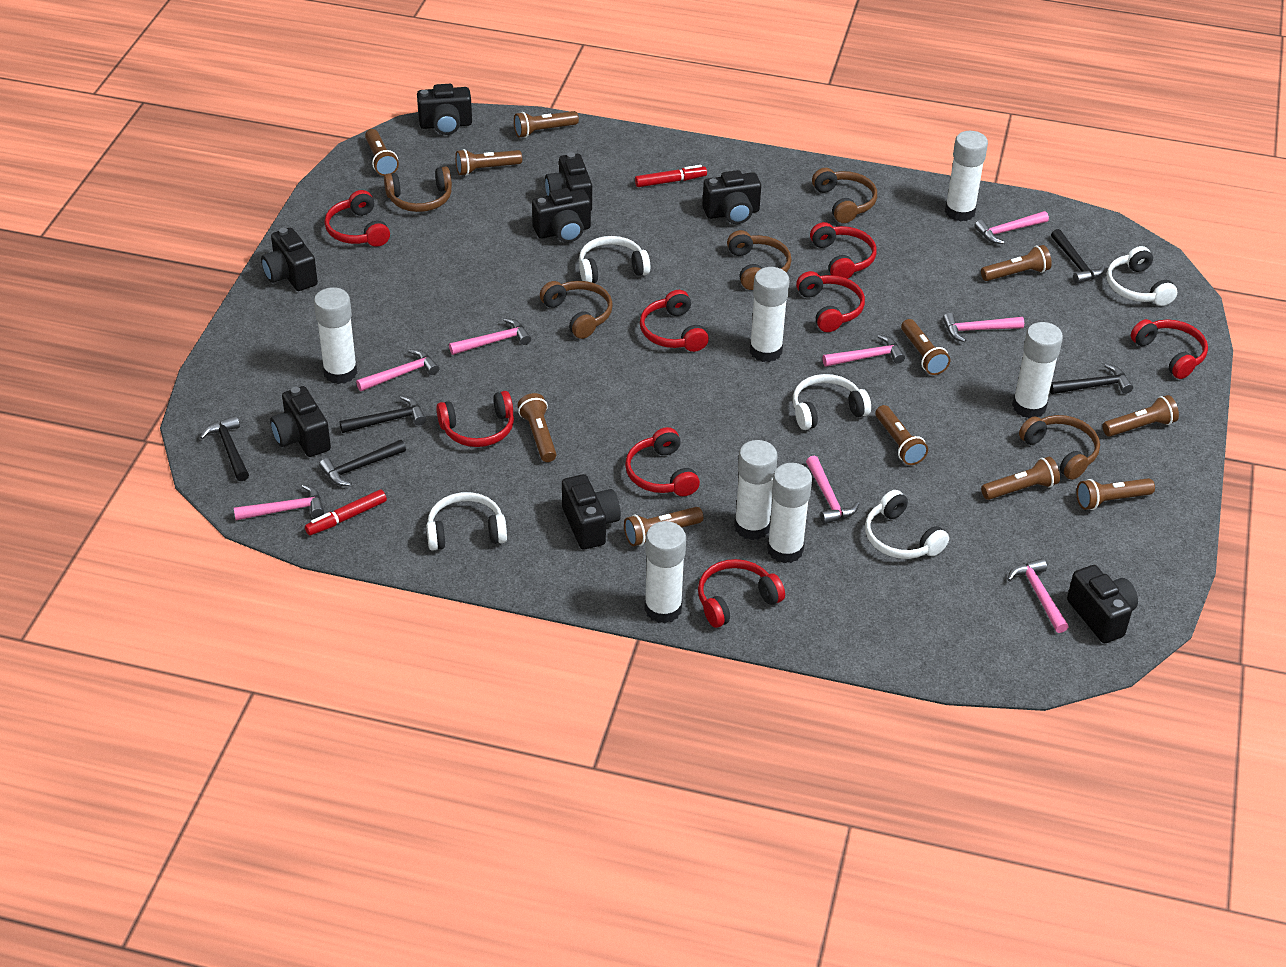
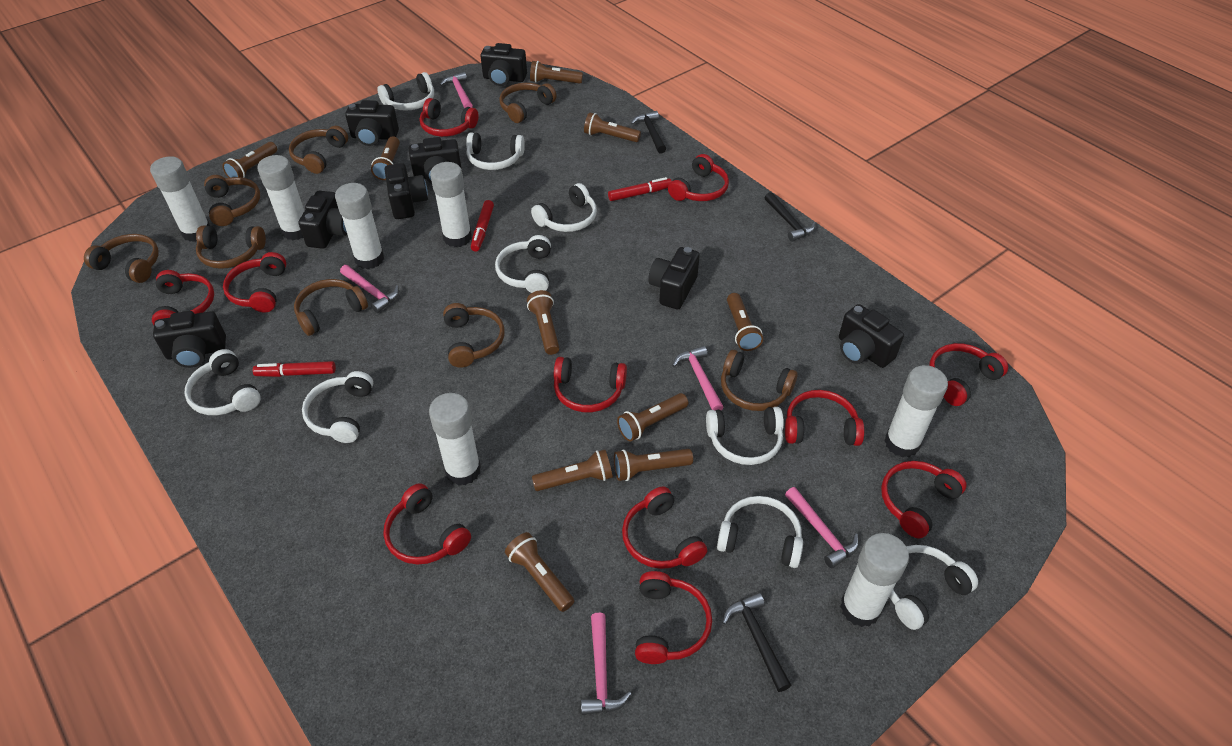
black hammer: 5 -> 3
brown flashlight: 11 -> 10
brown headphones: 5 -> 8
pink hammer: 8 -> 5
red headphones: 8 -> 11
red marker: 2 -> 3
white headphones: 5 -> 9

